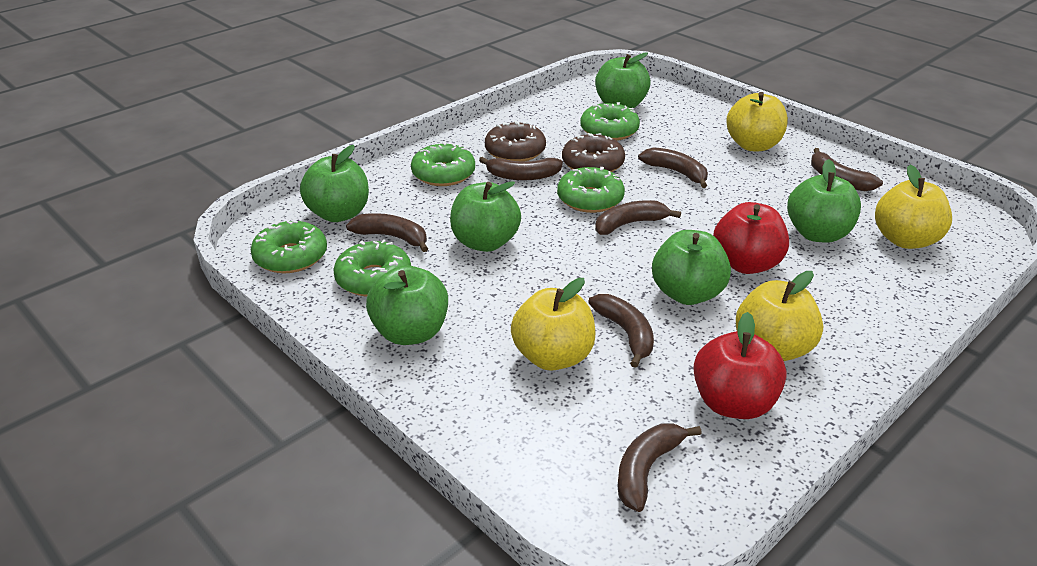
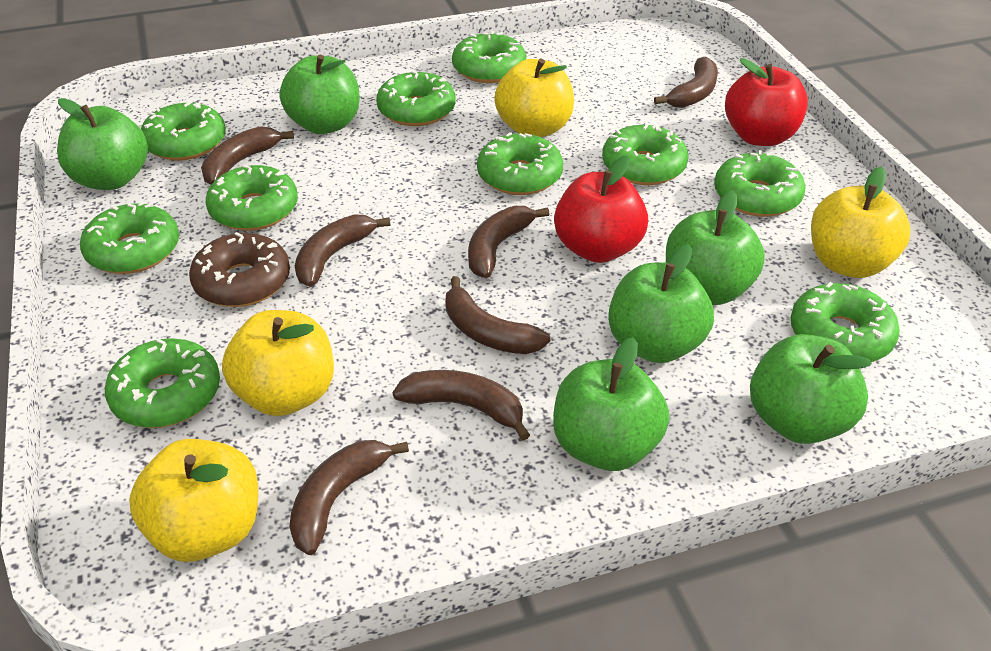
brown donut: 2 -> 1
green donut: 5 -> 10

